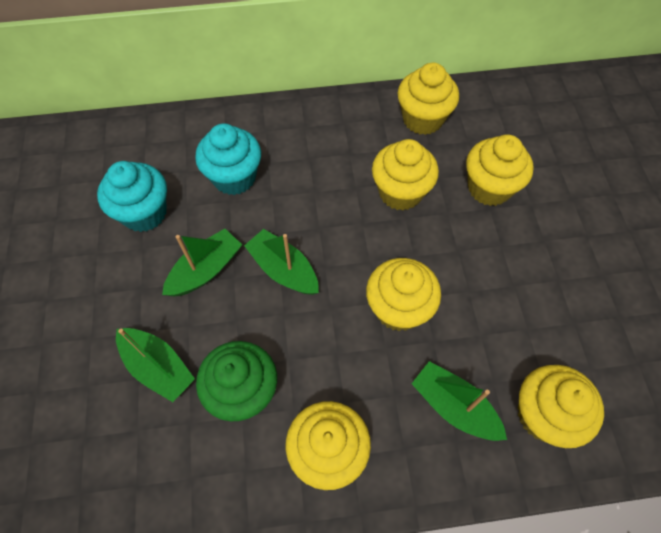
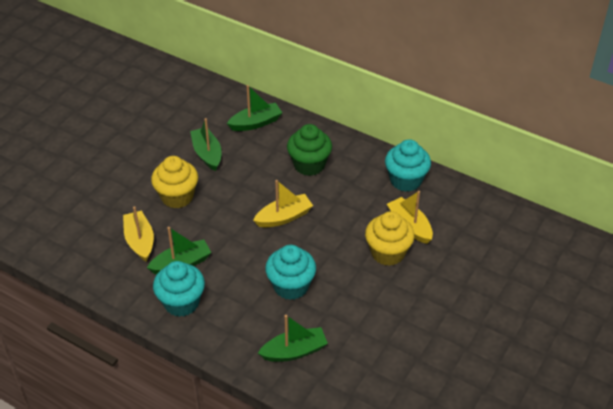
turquoise cupcake: 2 -> 3
yellow boat: 0 -> 3
yellow cupcake: 6 -> 2

